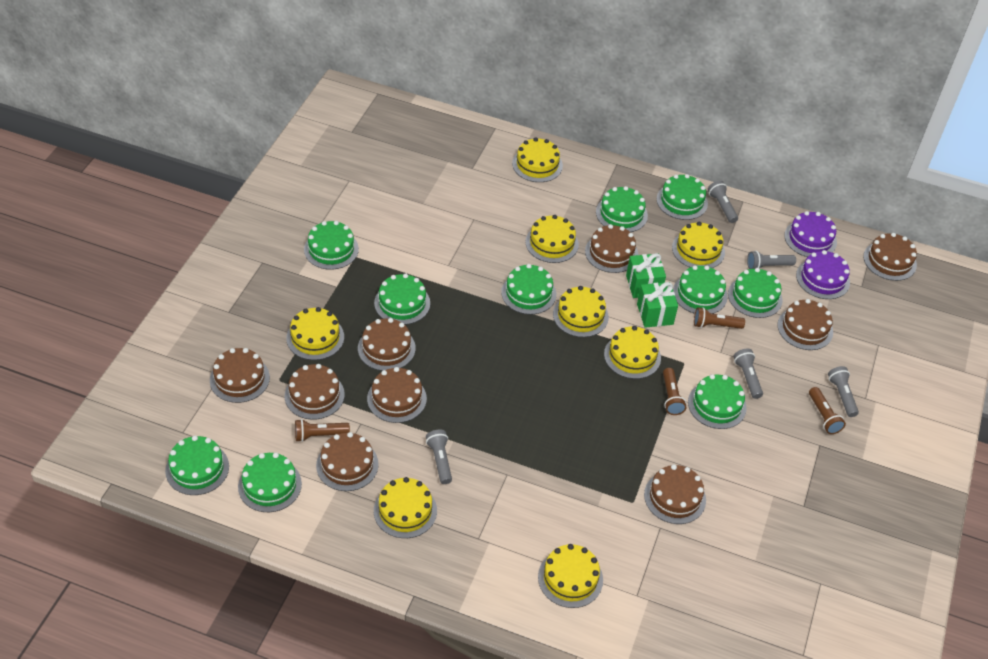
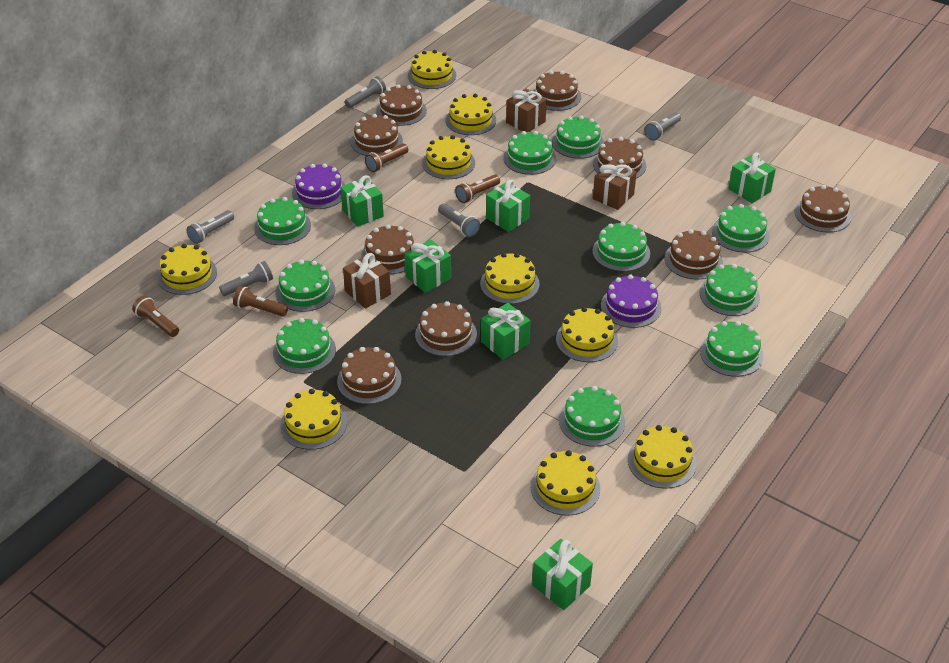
brown gift: 0 -> 3
green gift: 2 -> 6
yellow cake: 8 -> 9

